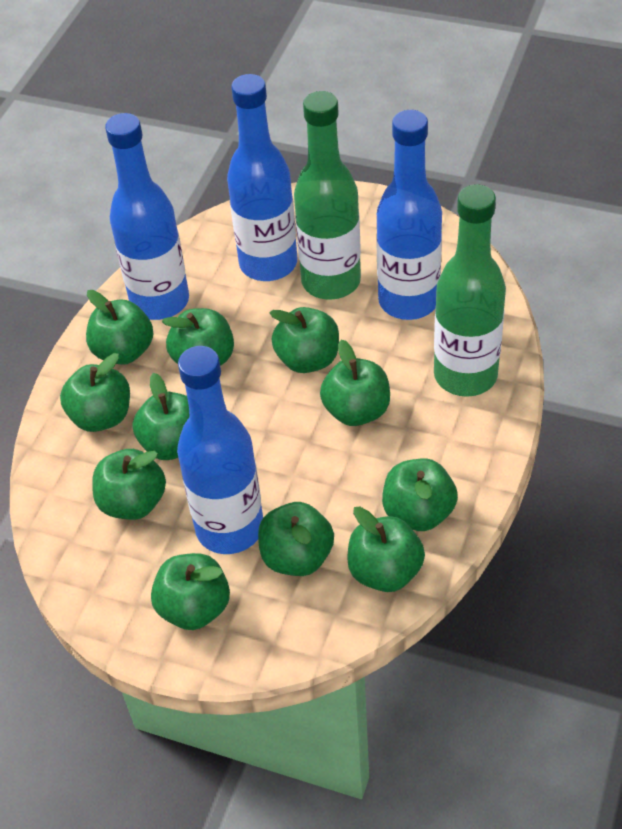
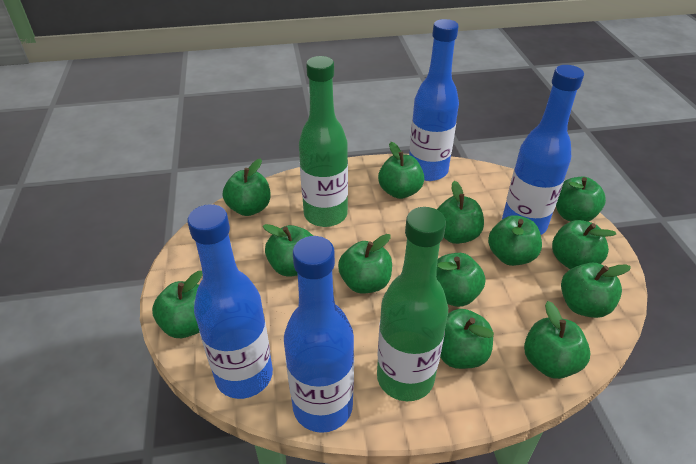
green apple: 11 -> 13

